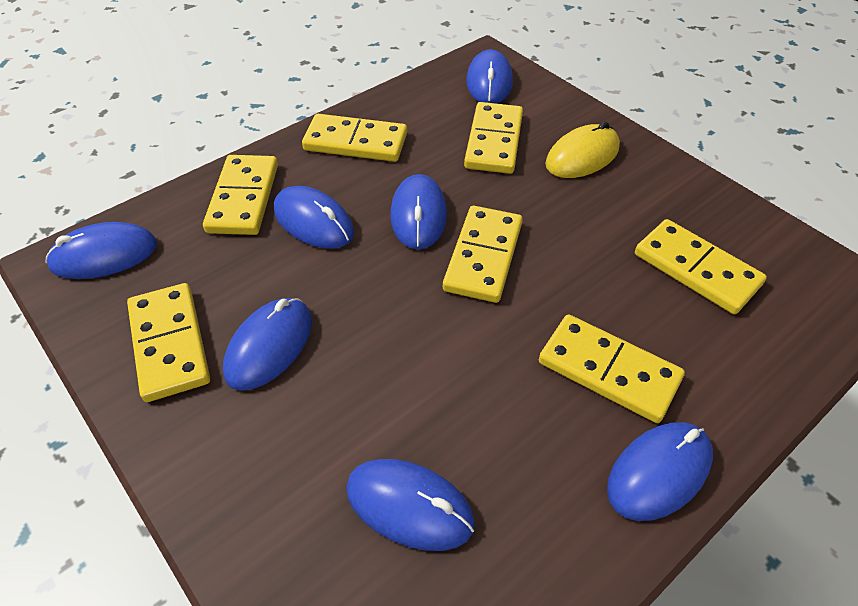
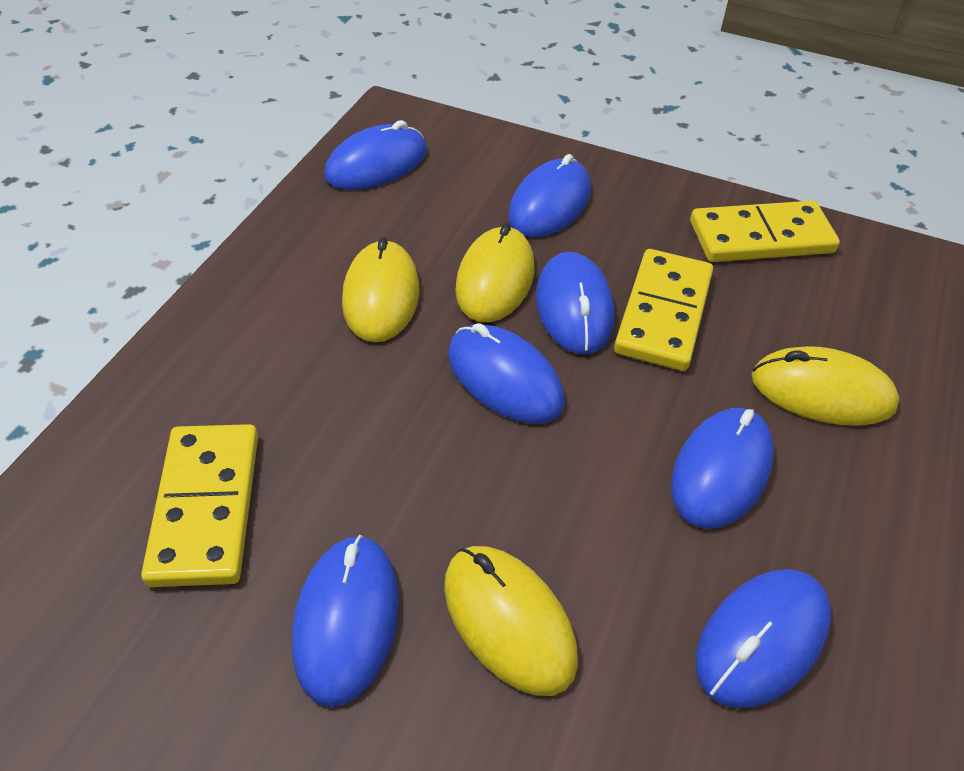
yellow domino: 7 -> 3
yellow mouse: 1 -> 4

